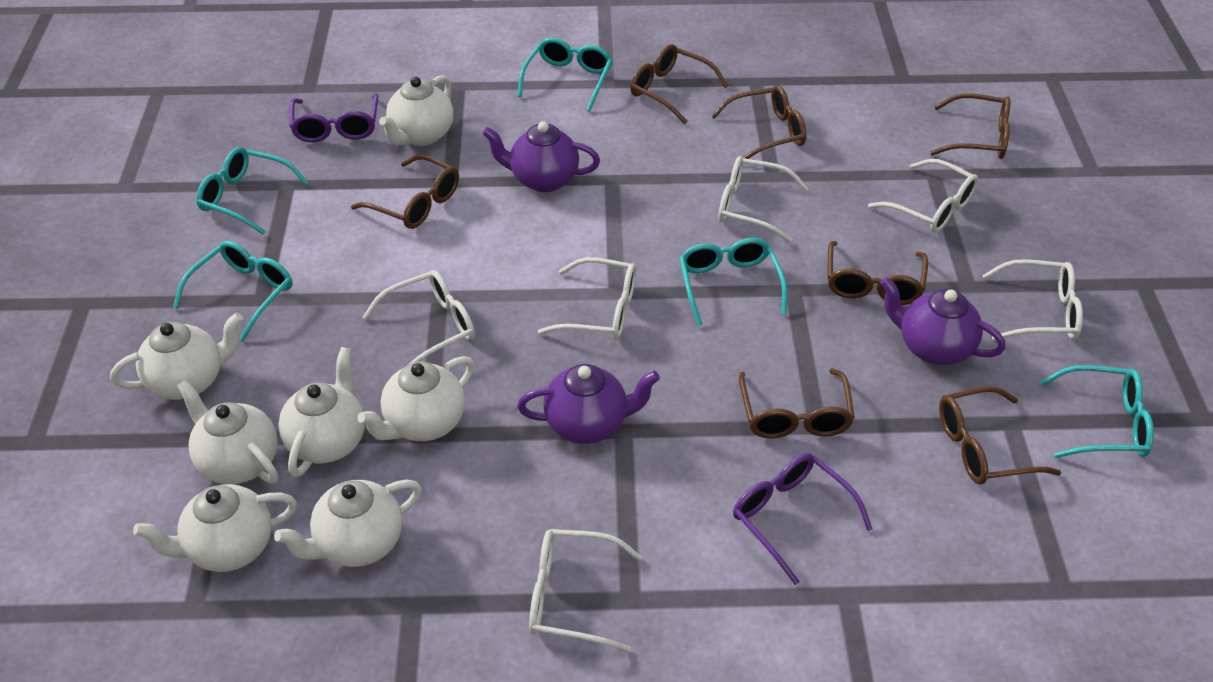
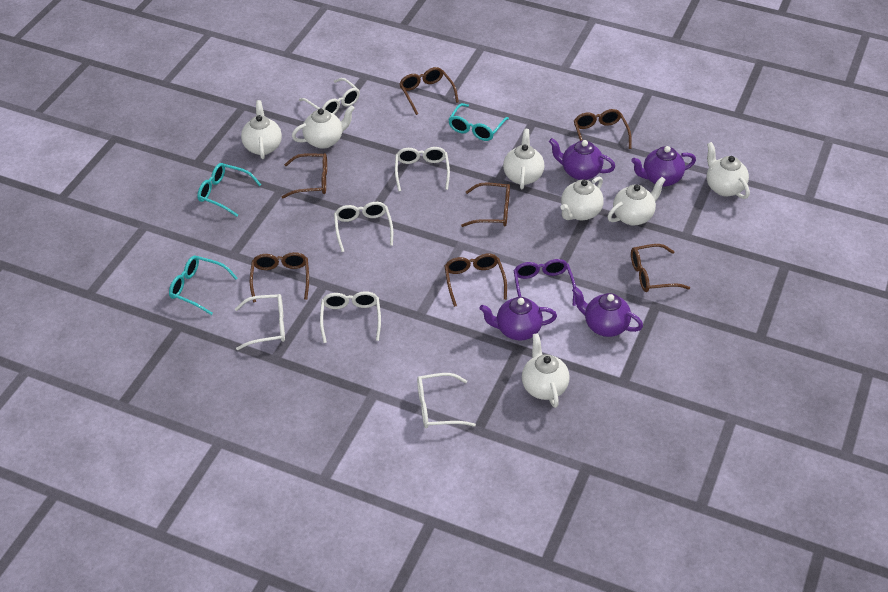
purple glasses: 2 -> 1
purple teapot: 3 -> 4
turquoise glasses: 5 -> 3

